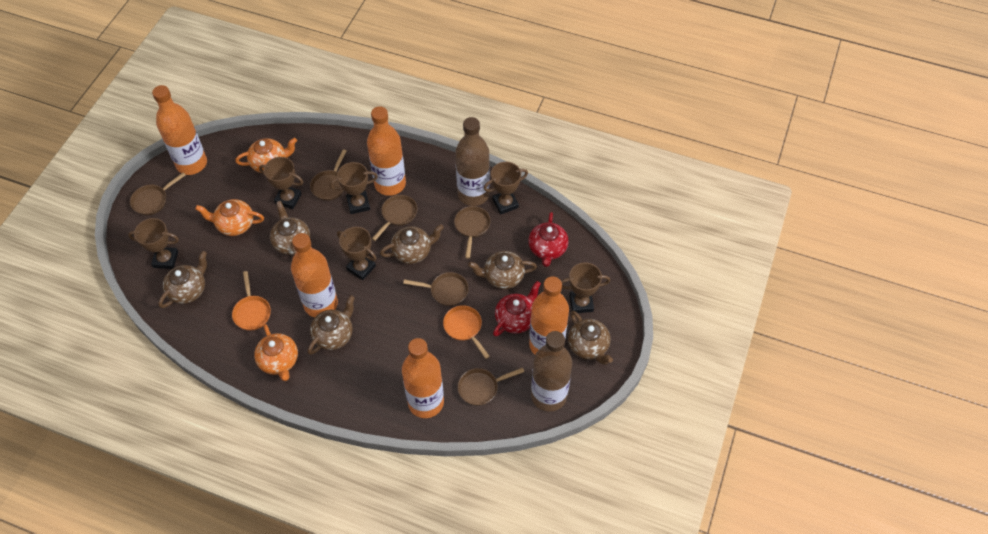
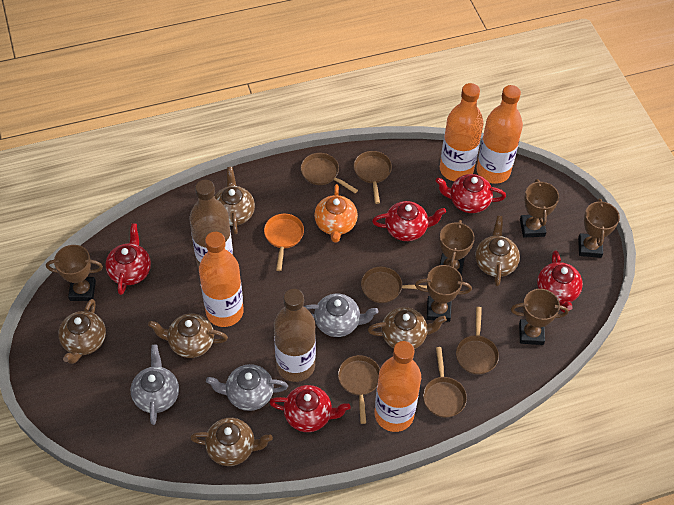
grey teapot: 0 -> 3
orange bottle: 5 -> 4
orange pan: 2 -> 1
orange teapot: 3 -> 1
red teapot: 2 -> 5

